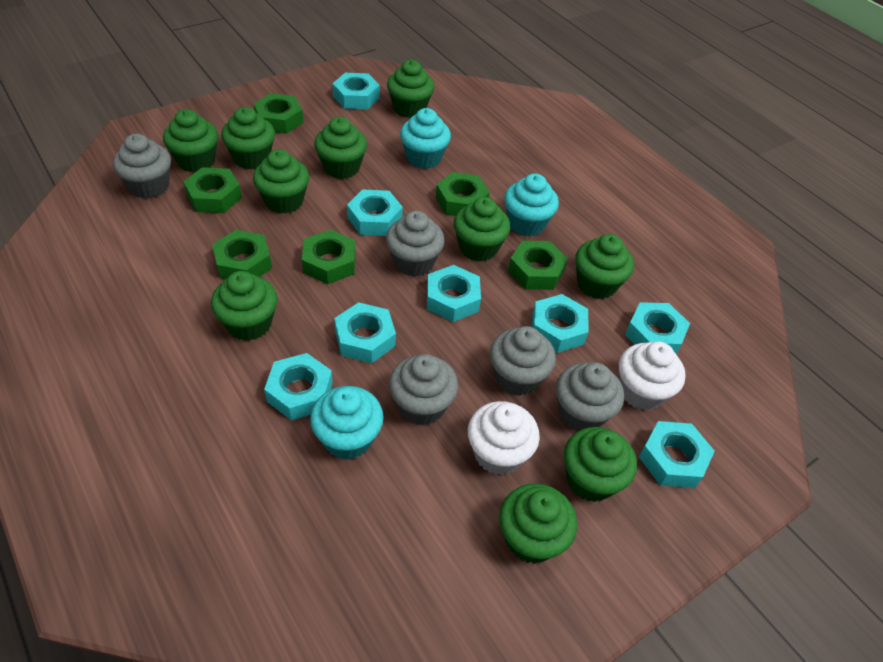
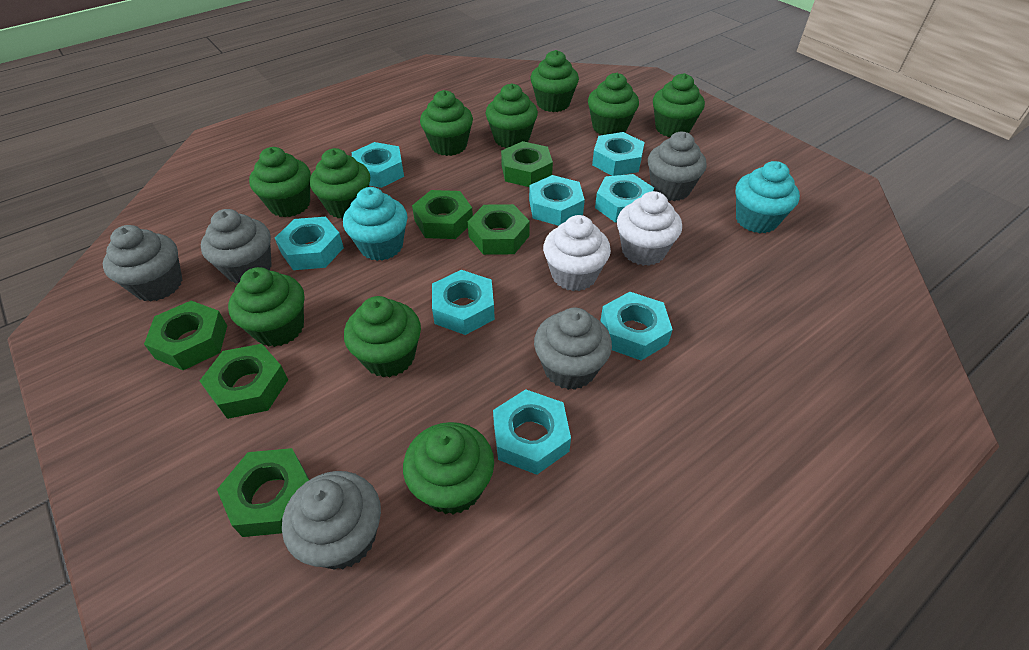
turquoise cupcake: 3 -> 2

